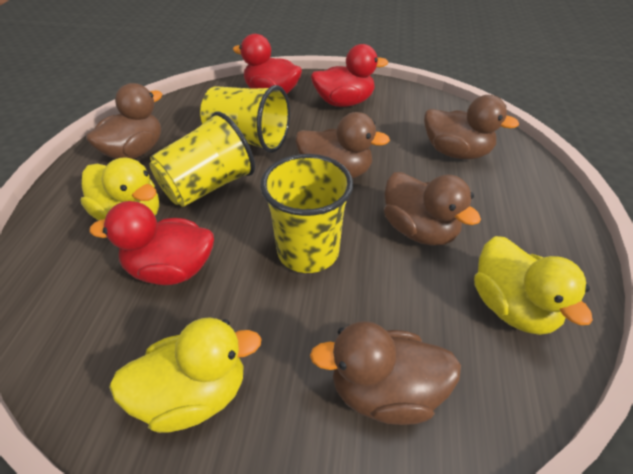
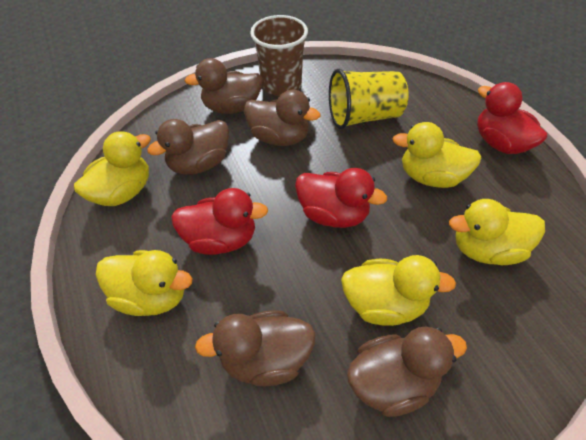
brown cup: 0 -> 1
yellow cup: 3 -> 1
yellow duck: 3 -> 5

